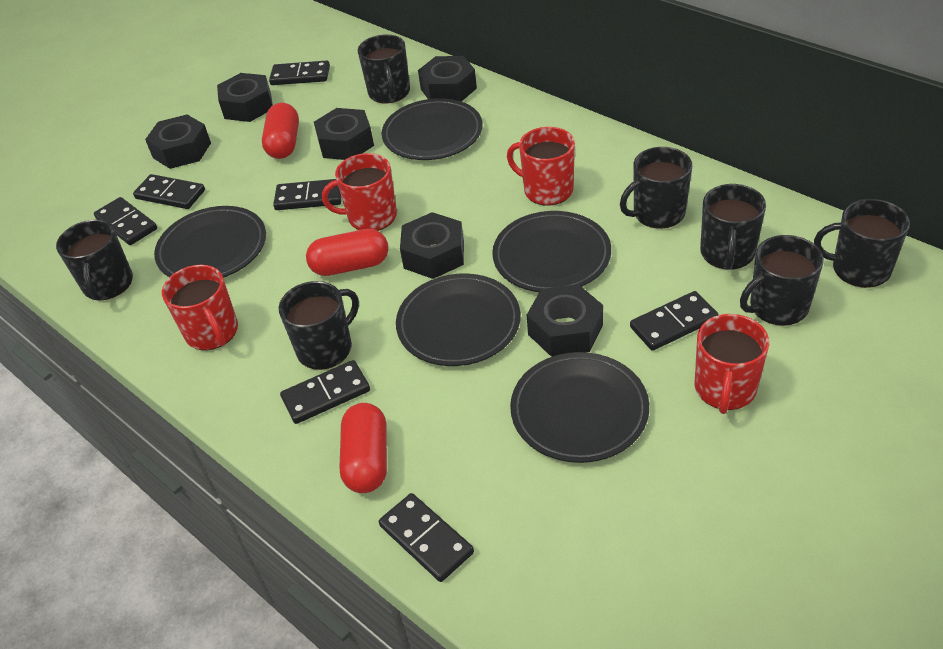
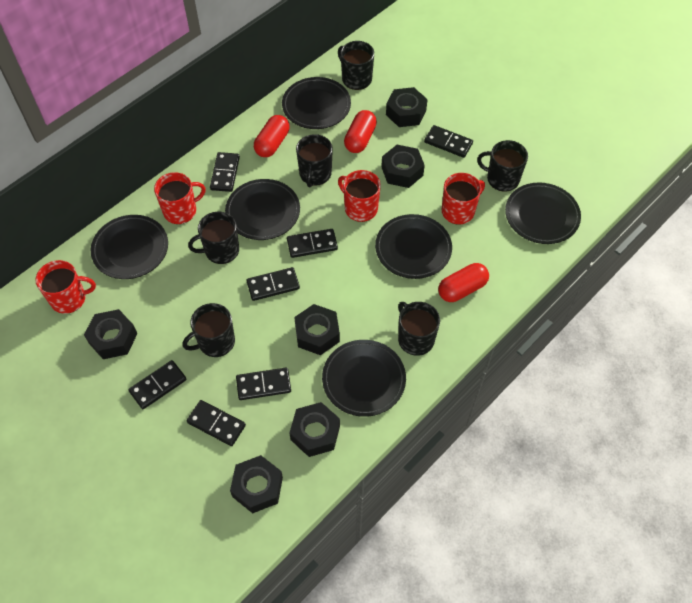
black mug: 7 -> 6
black plate: 5 -> 6

